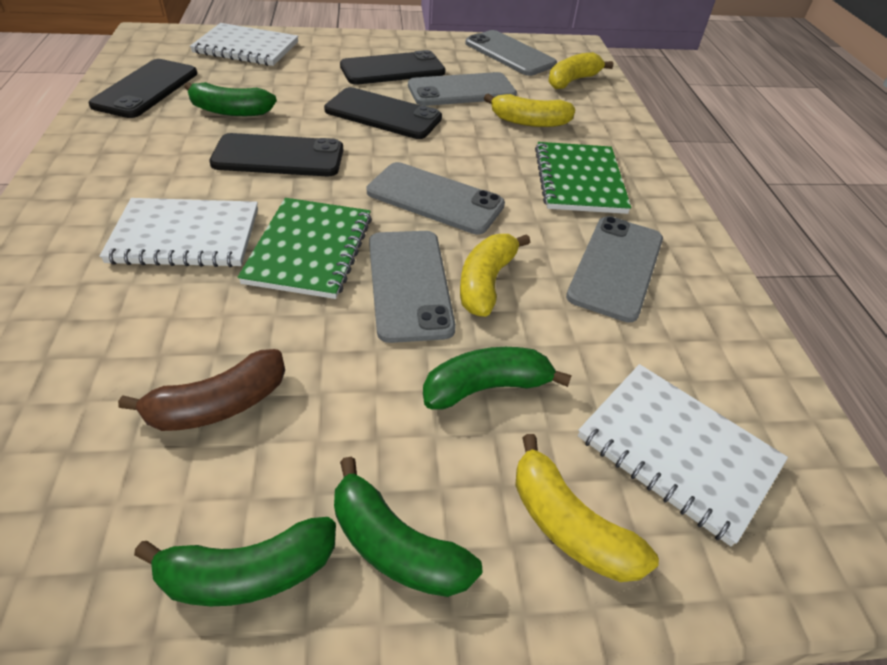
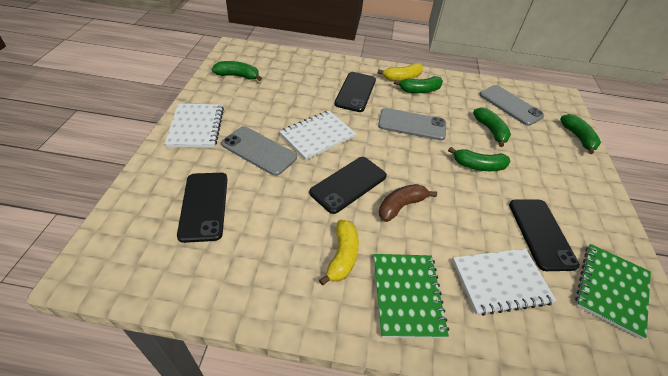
green banana: 4 -> 5
grey phone: 5 -> 3
yellow banana: 4 -> 2

